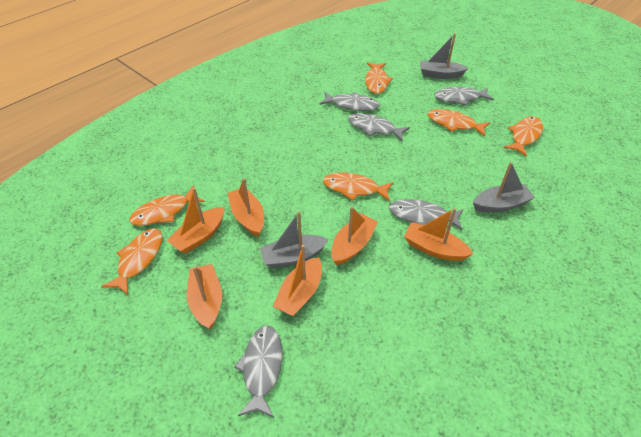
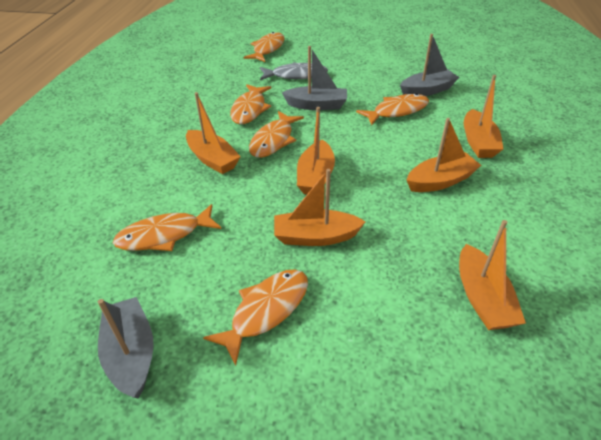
grey fish: 5 -> 1

